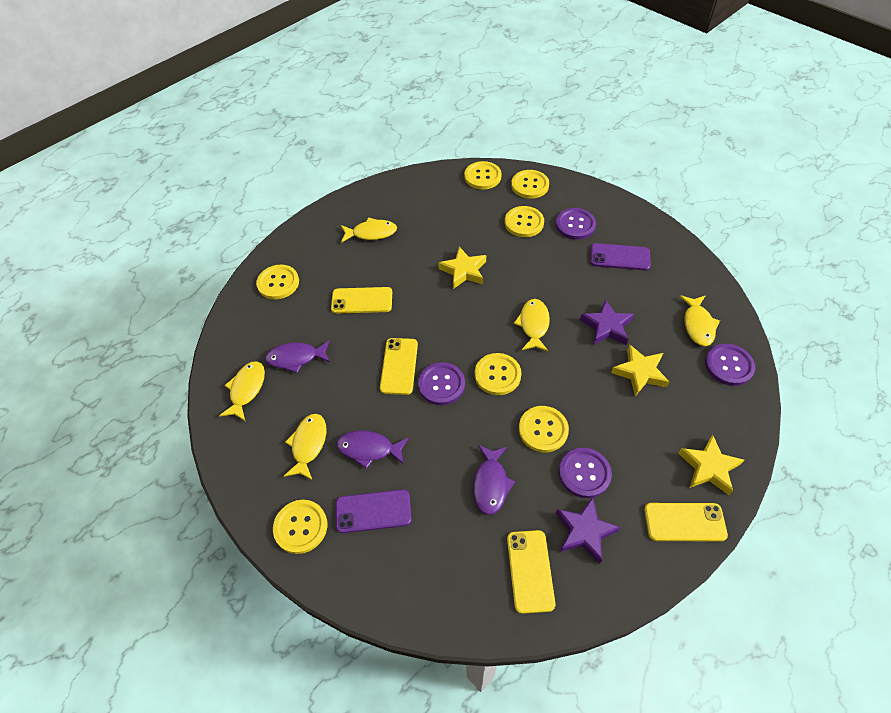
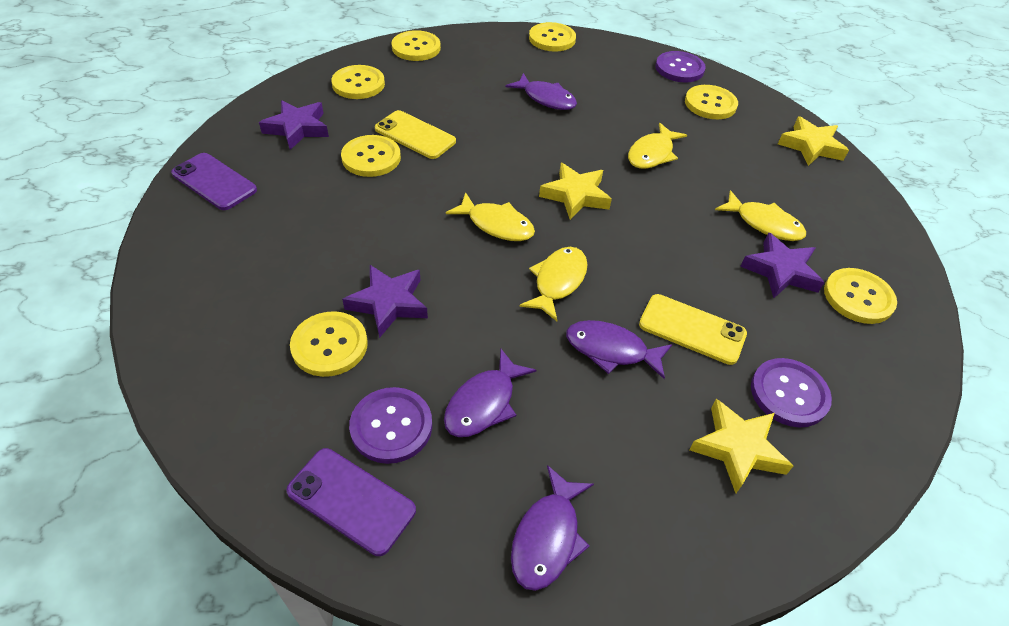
purple button: 4 -> 3
purple fish: 3 -> 4
purple star: 2 -> 3
yellow fish: 5 -> 4
yellow phone: 4 -> 2

